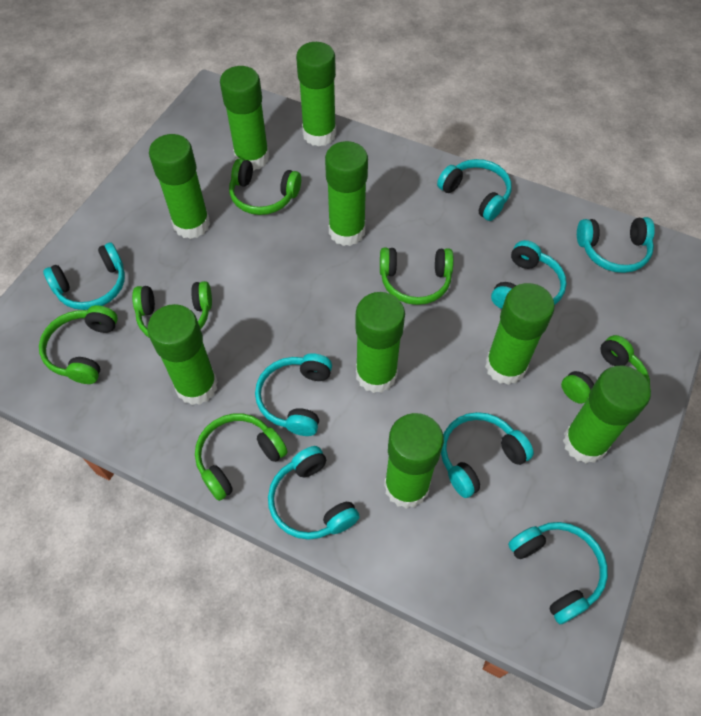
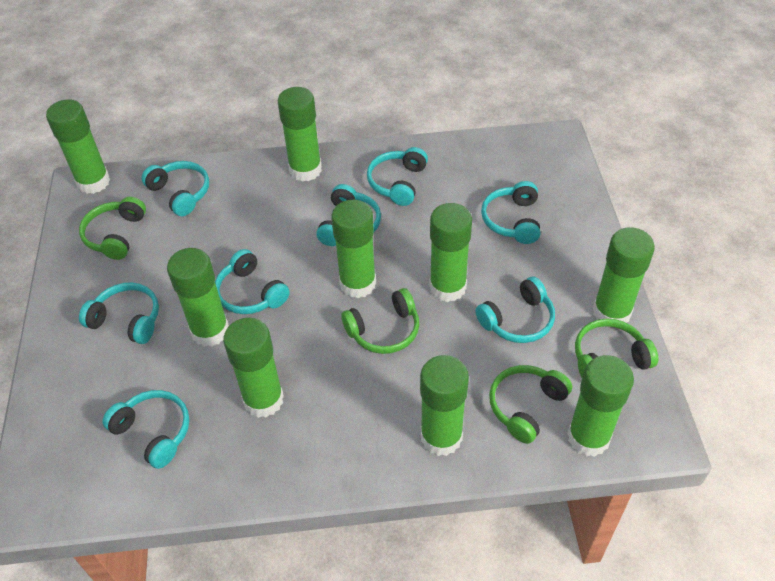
green headphones: 6 -> 4

